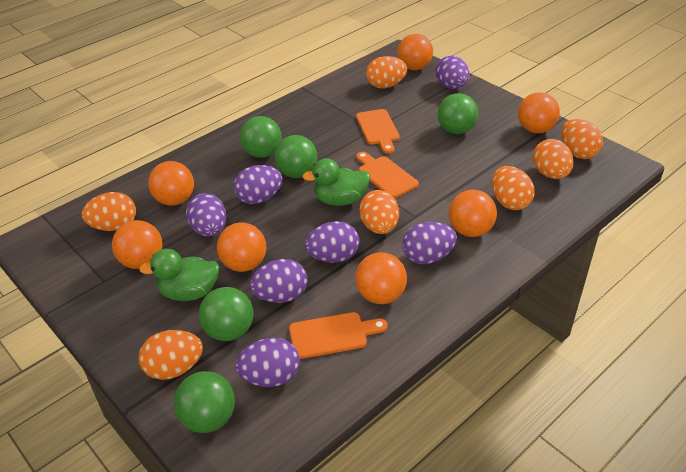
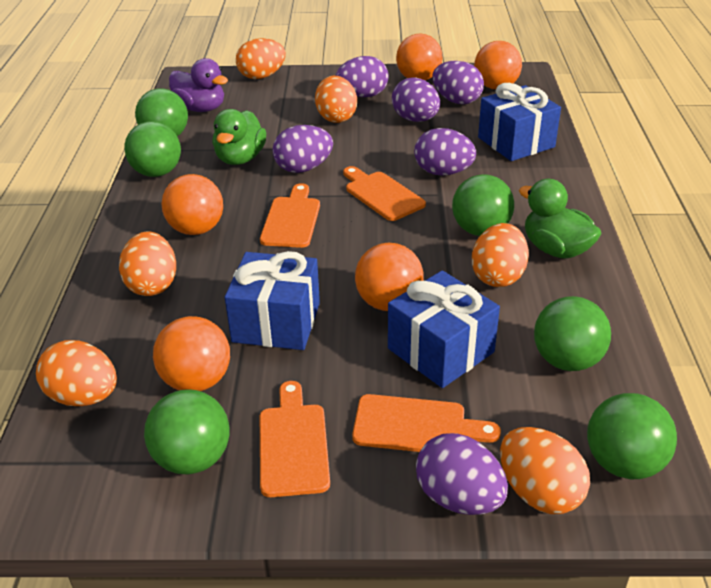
blue gift: 0 -> 3
green ball: 5 -> 6
orange ball: 7 -> 5
orange cutting board: 3 -> 4
orange egg: 7 -> 6
purple duck: 0 -> 1
purple egg: 7 -> 6

